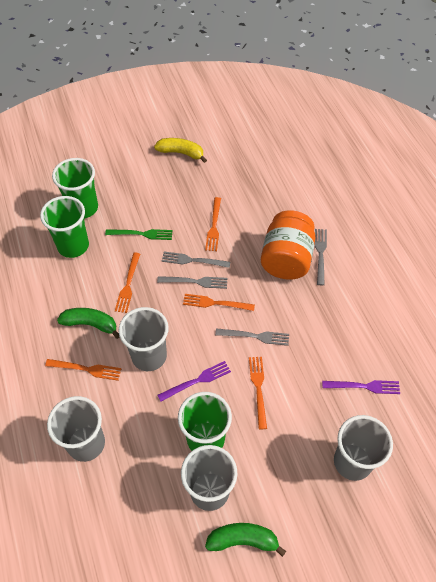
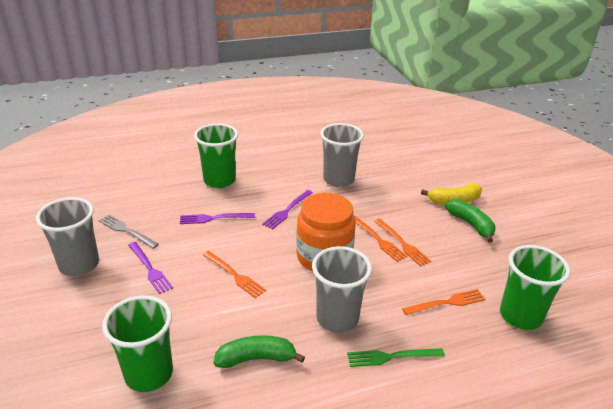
grey cup: 4 -> 3
grey fork: 4 -> 1
orange fork: 5 -> 4
purple fork: 2 -> 3

